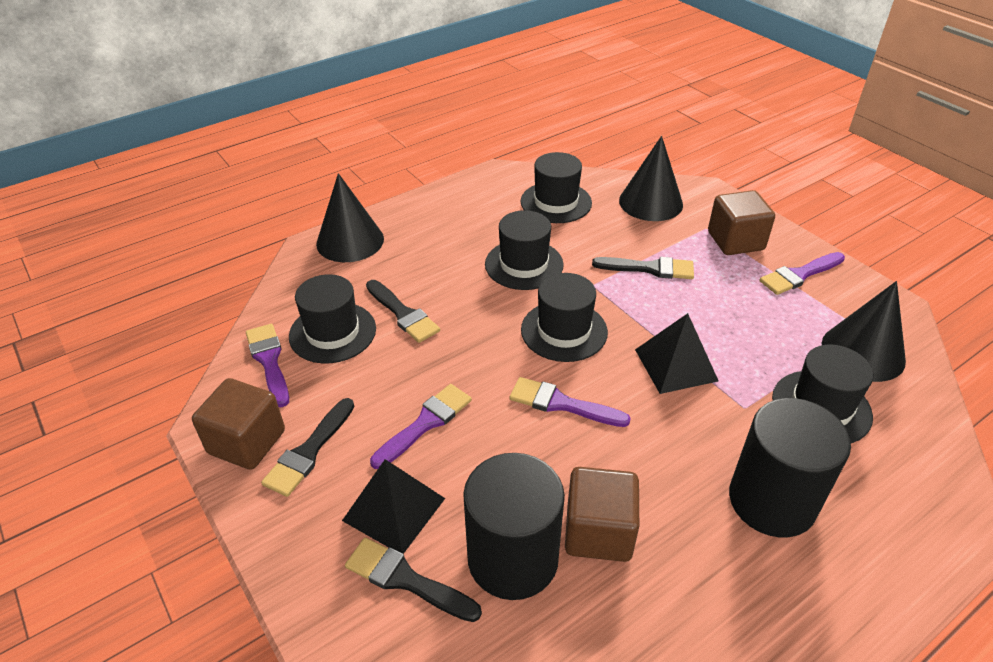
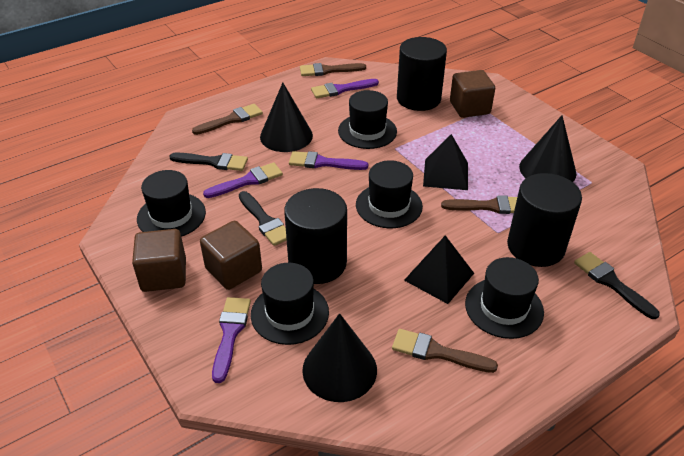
black brush: 4 -> 3
black cylinder: 2 -> 3
brown brush: 0 -> 4

